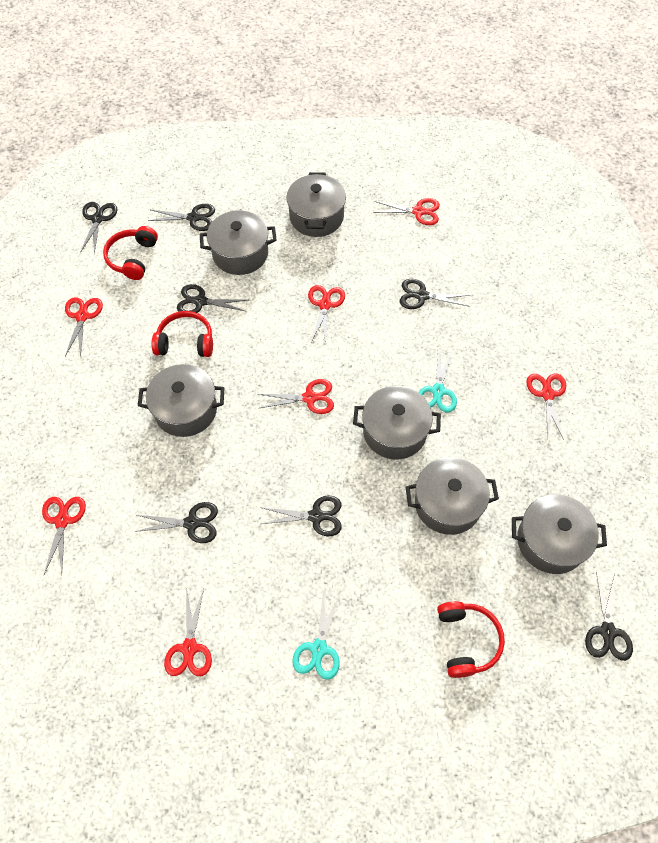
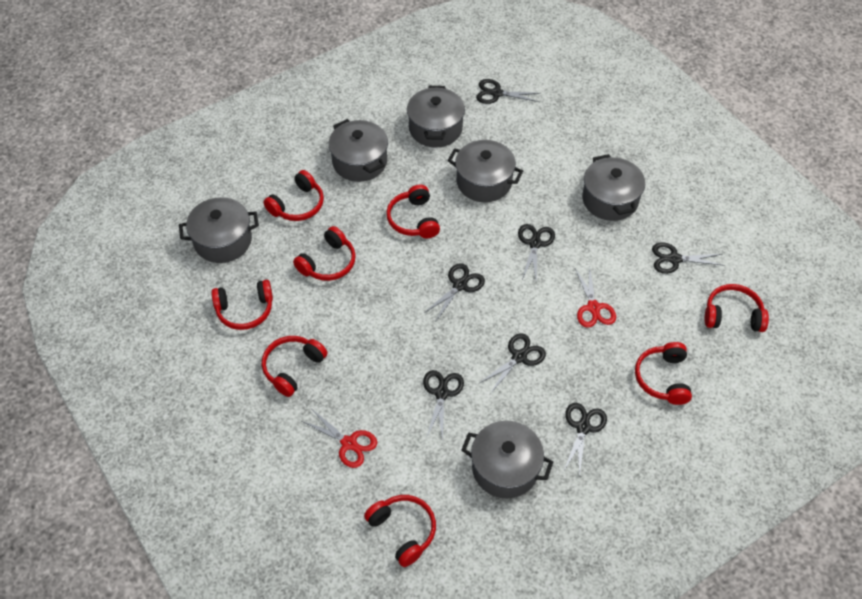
red headphones: 3 -> 8
red scissors: 7 -> 2
turquoise scissors: 2 -> 0

